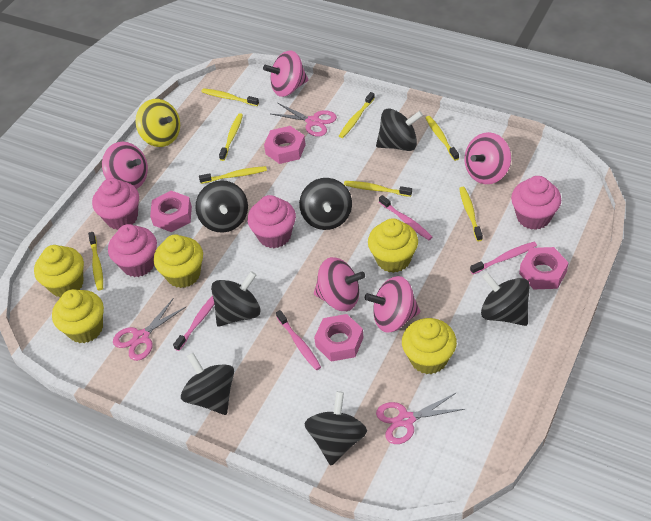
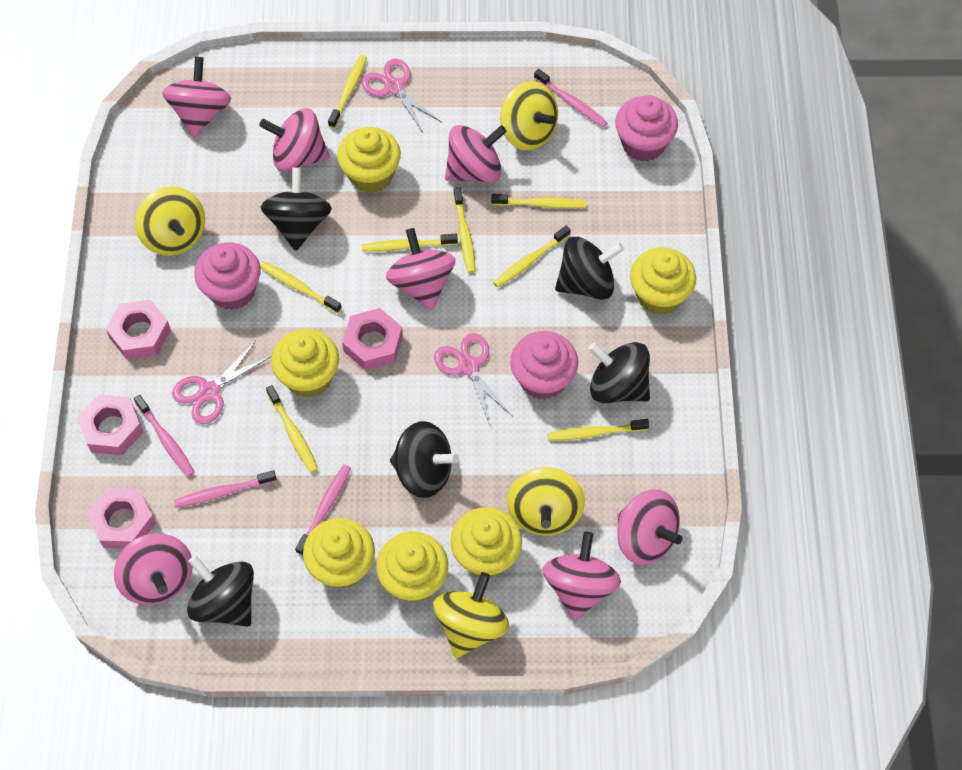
black spinning top: 7 -> 5
pink cupcake: 4 -> 3
pink spinning top: 5 -> 7
yellow cupcake: 5 -> 6
yellow spinning top: 1 -> 4

